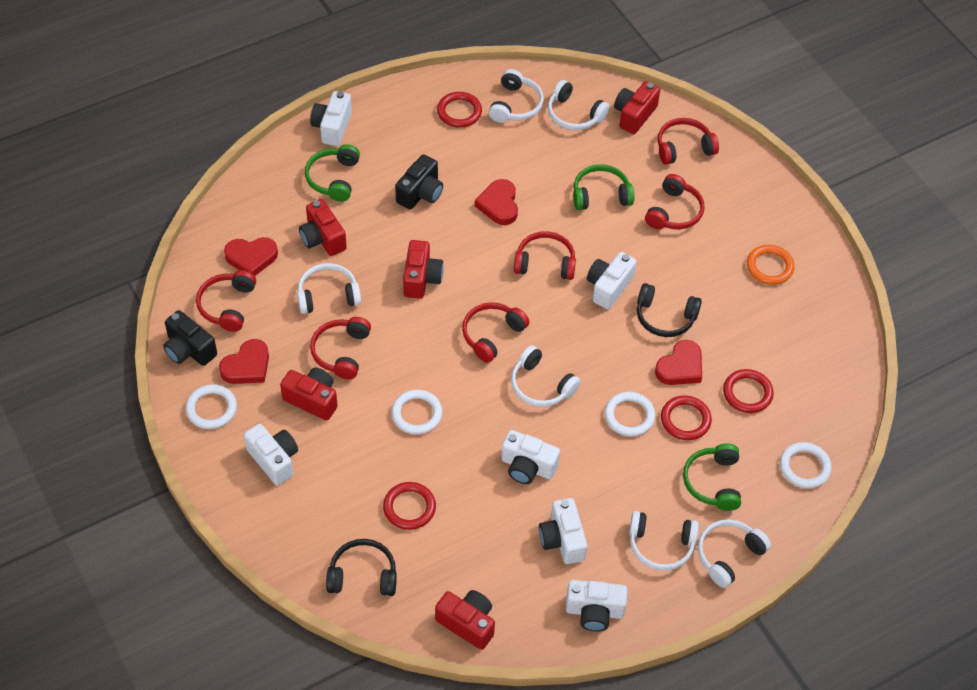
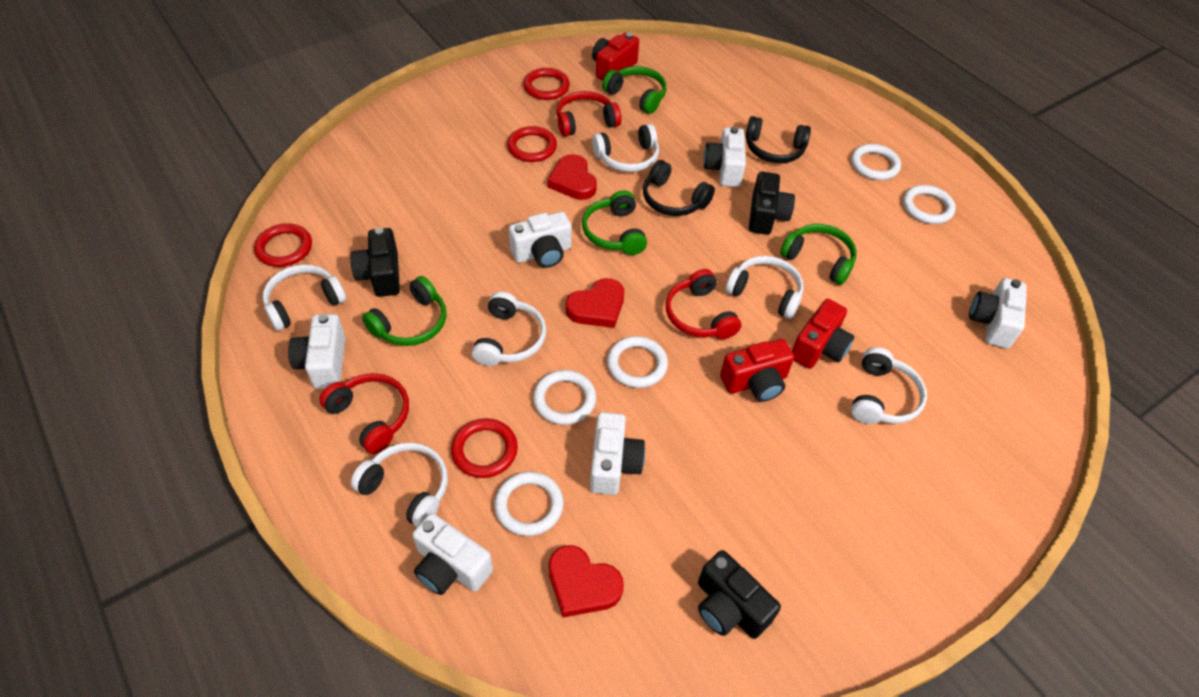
black camera: 2 -> 3
green headphones: 3 -> 4
orange ring: 1 -> 0
red camera: 5 -> 3
red headphones: 6 -> 3
red heart: 4 -> 3
white ring: 4 -> 5

